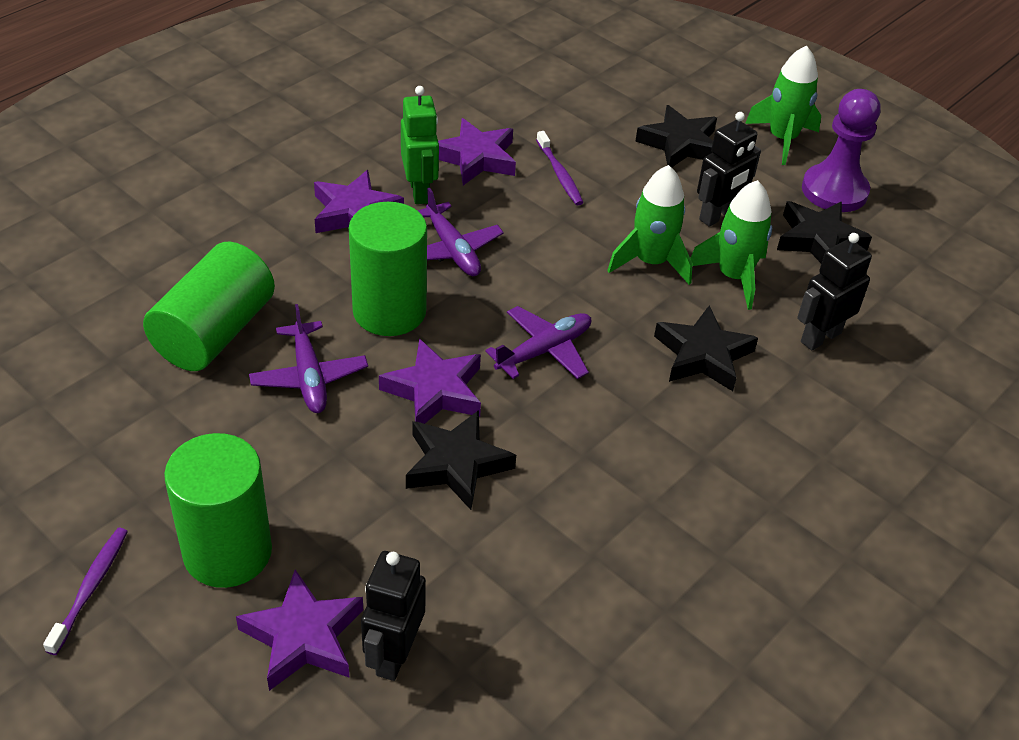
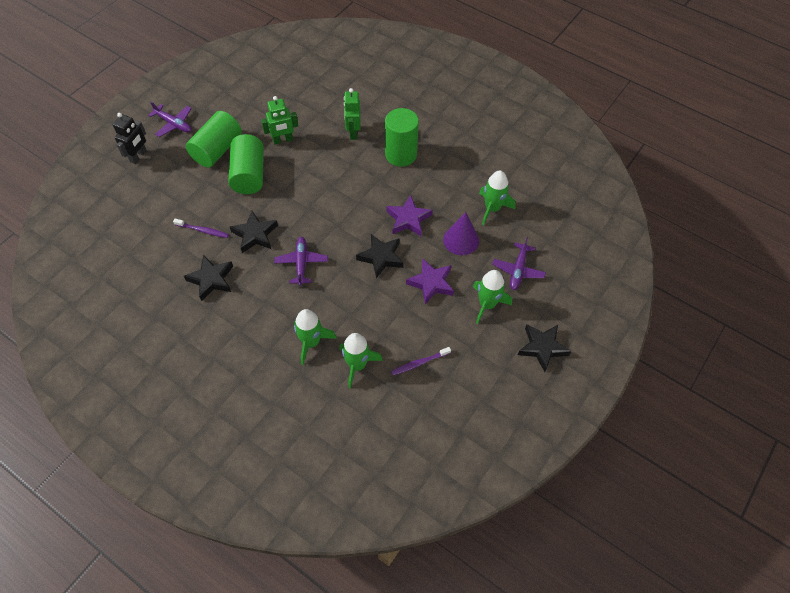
black robot: 3 -> 1
green robot: 1 -> 2
green rocket: 3 -> 4
purple cone: 0 -> 1
purple pawn: 1 -> 0
purple star: 4 -> 2

